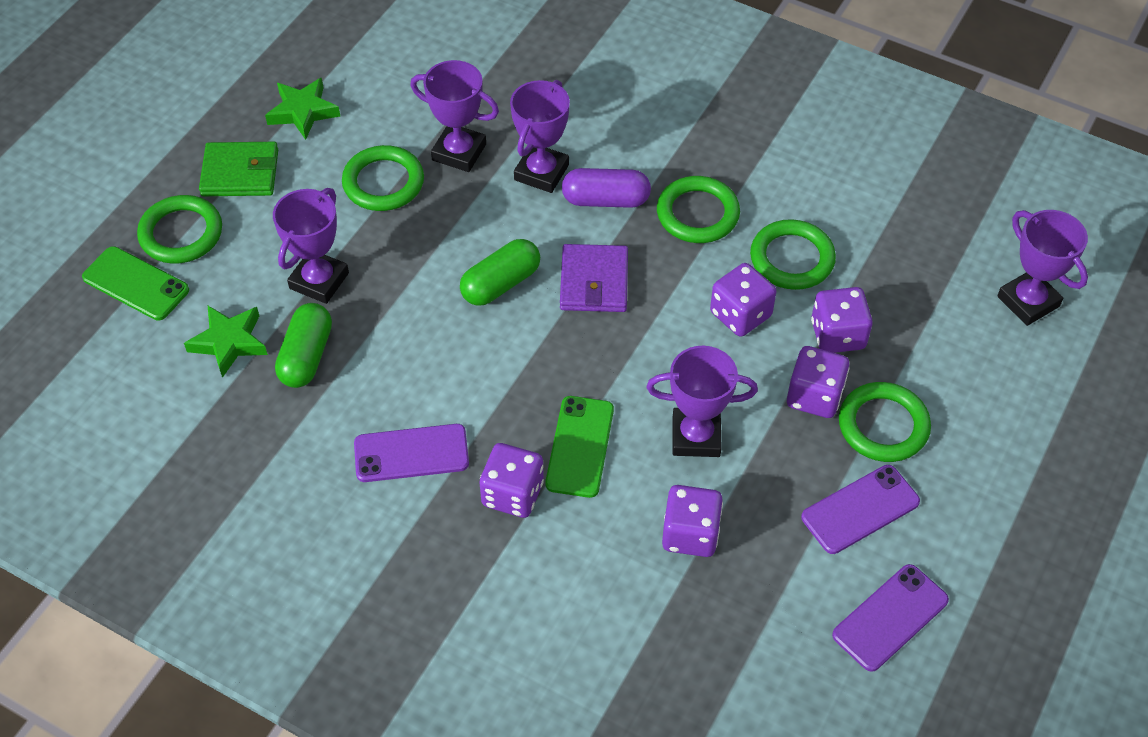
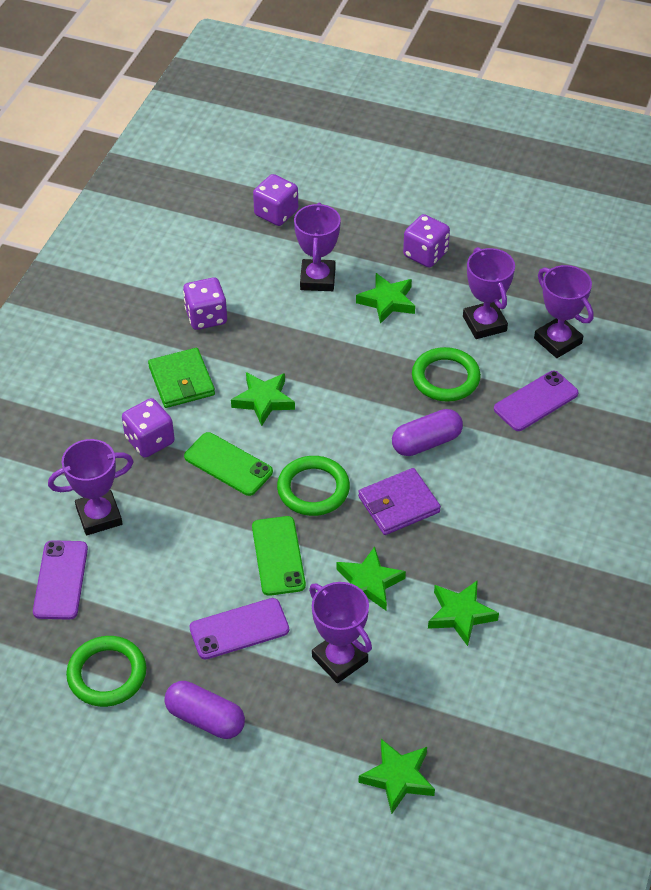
green capsule: 2 -> 0
green ring: 5 -> 3
green star: 2 -> 5
purple capsule: 1 -> 2
purple dice: 5 -> 4

